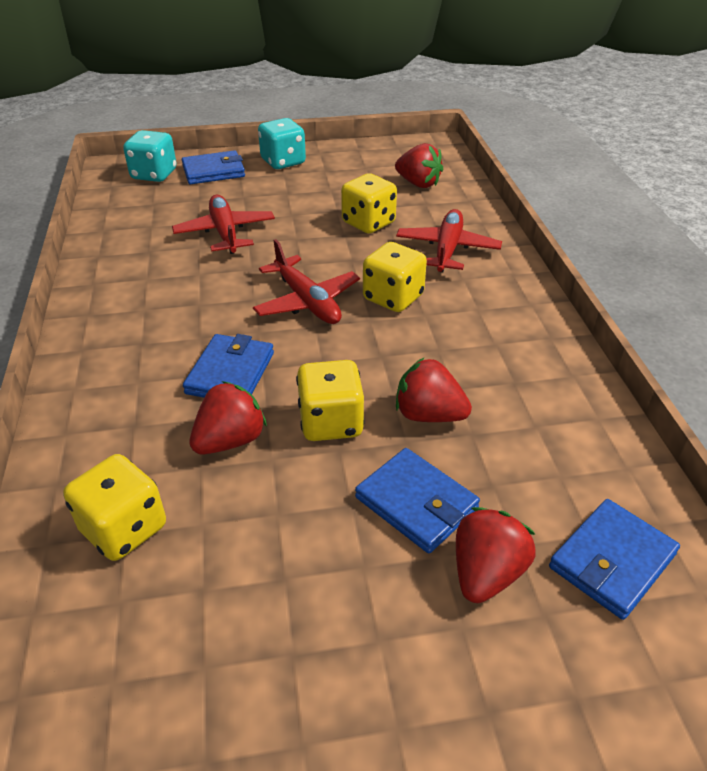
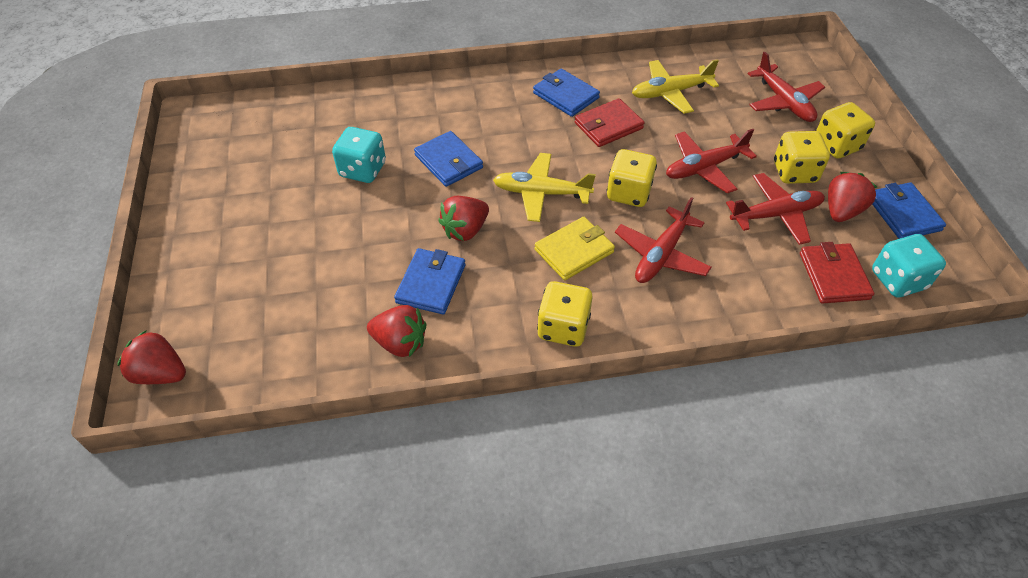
red plane: 3 -> 4
red wallet: 0 -> 2
yellow plane: 0 -> 2
yellow wallet: 0 -> 1

